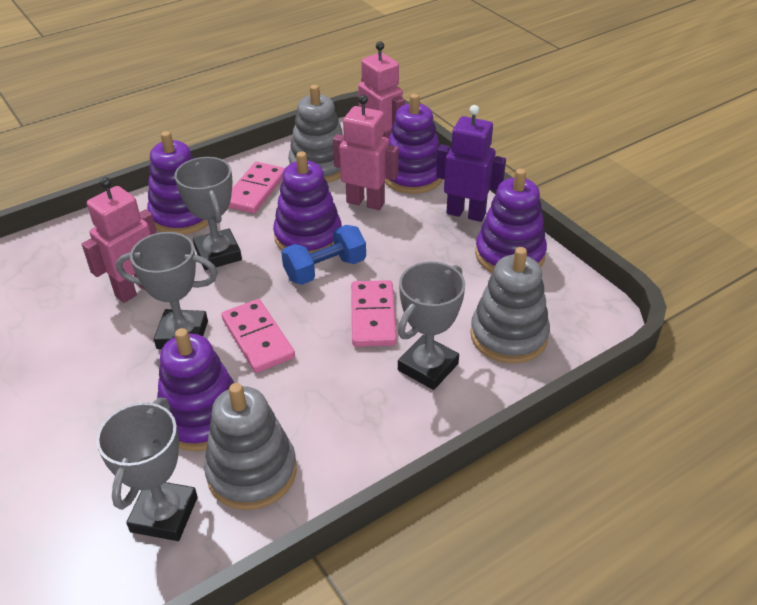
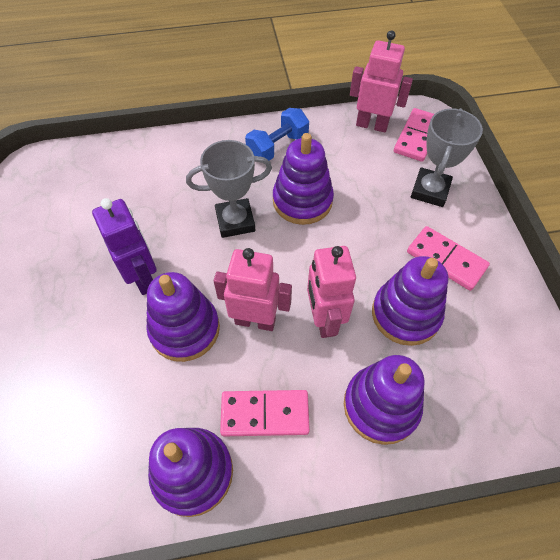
grey stacking toy: 3 -> 0
grey trophy: 4 -> 2

